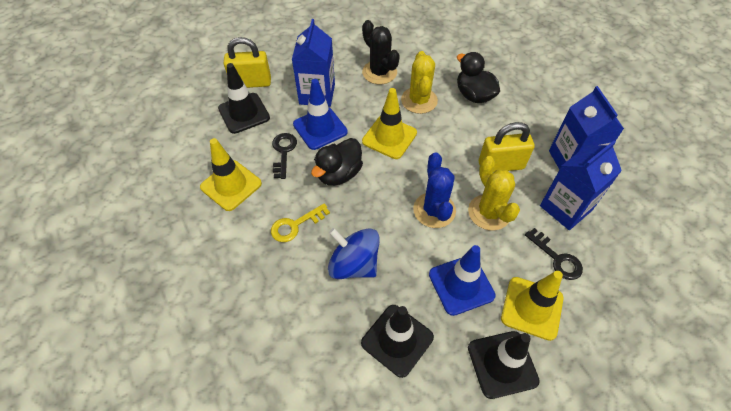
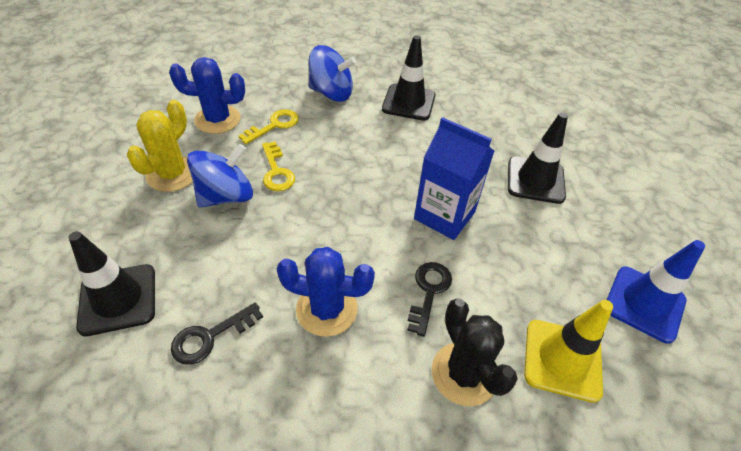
black duck: 2 -> 0
blue cactus: 1 -> 2
blue carton: 3 -> 1
blue spinning top: 1 -> 2
blue traffic cone: 2 -> 1
yellow cactus: 2 -> 1
yellow key: 1 -> 2
yellow padlock: 2 -> 0
yellow traffic cone: 3 -> 1

